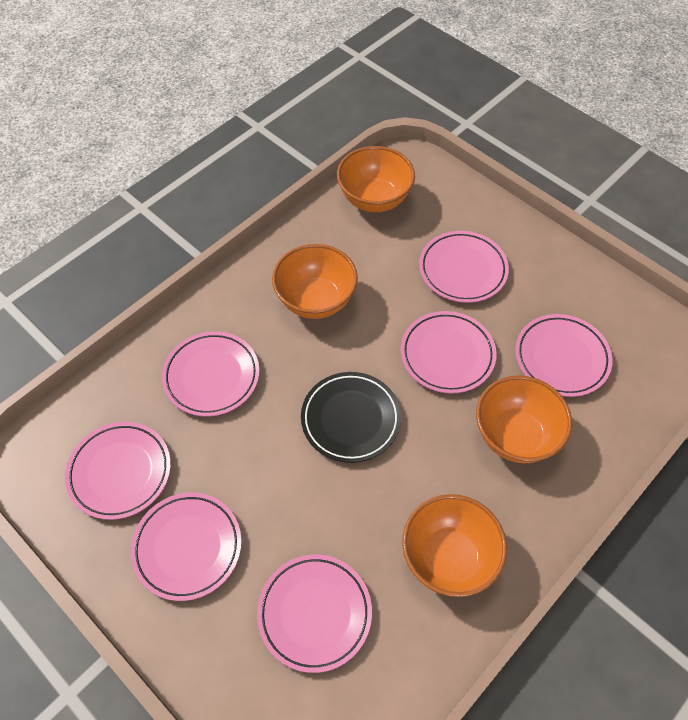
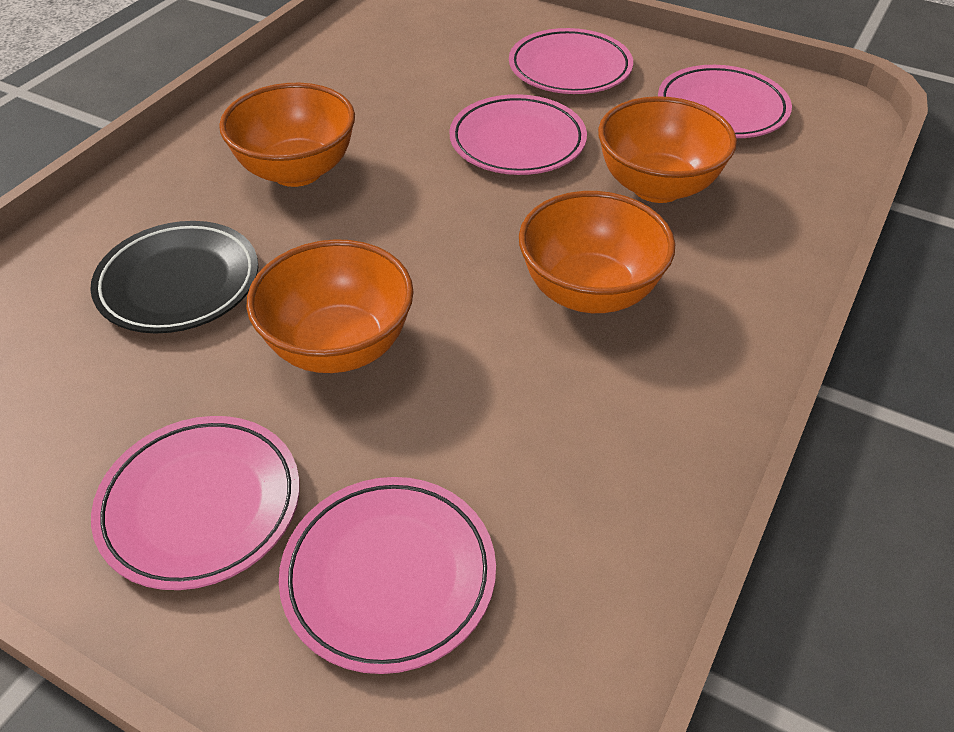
pink plate: 7 -> 5

